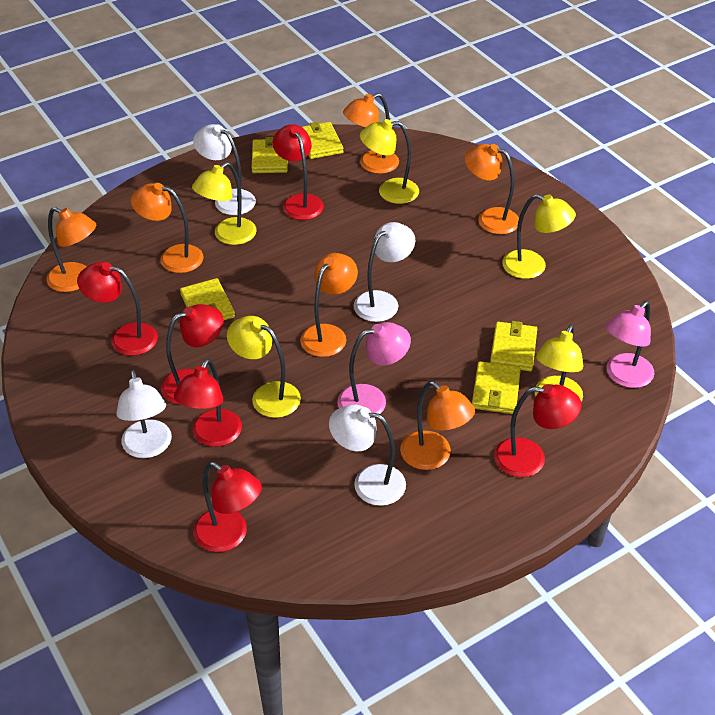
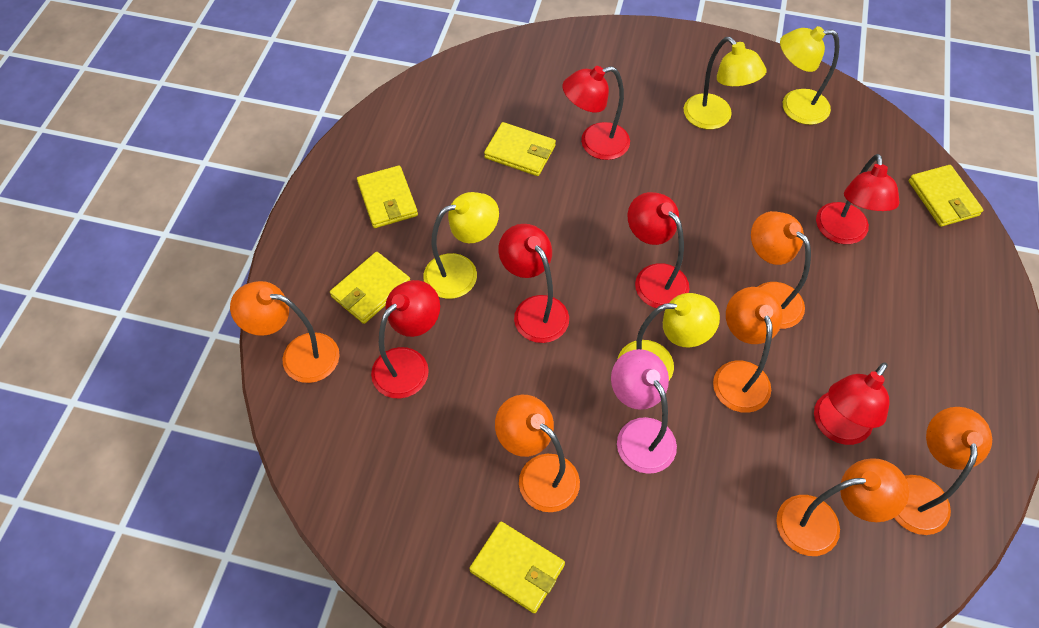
pink lamp: 2 -> 1
white lamp: 4 -> 0
yellow lamp: 5 -> 4

